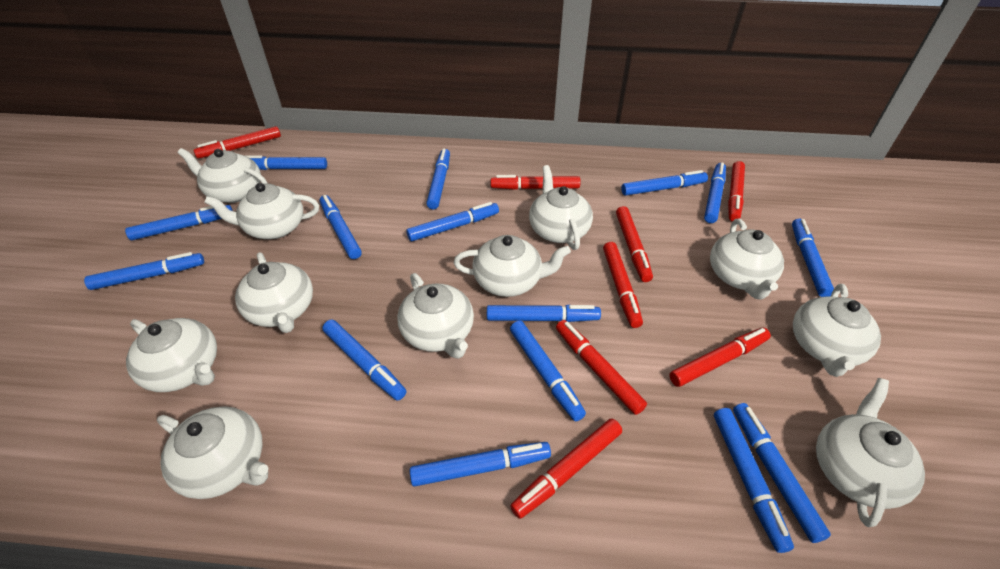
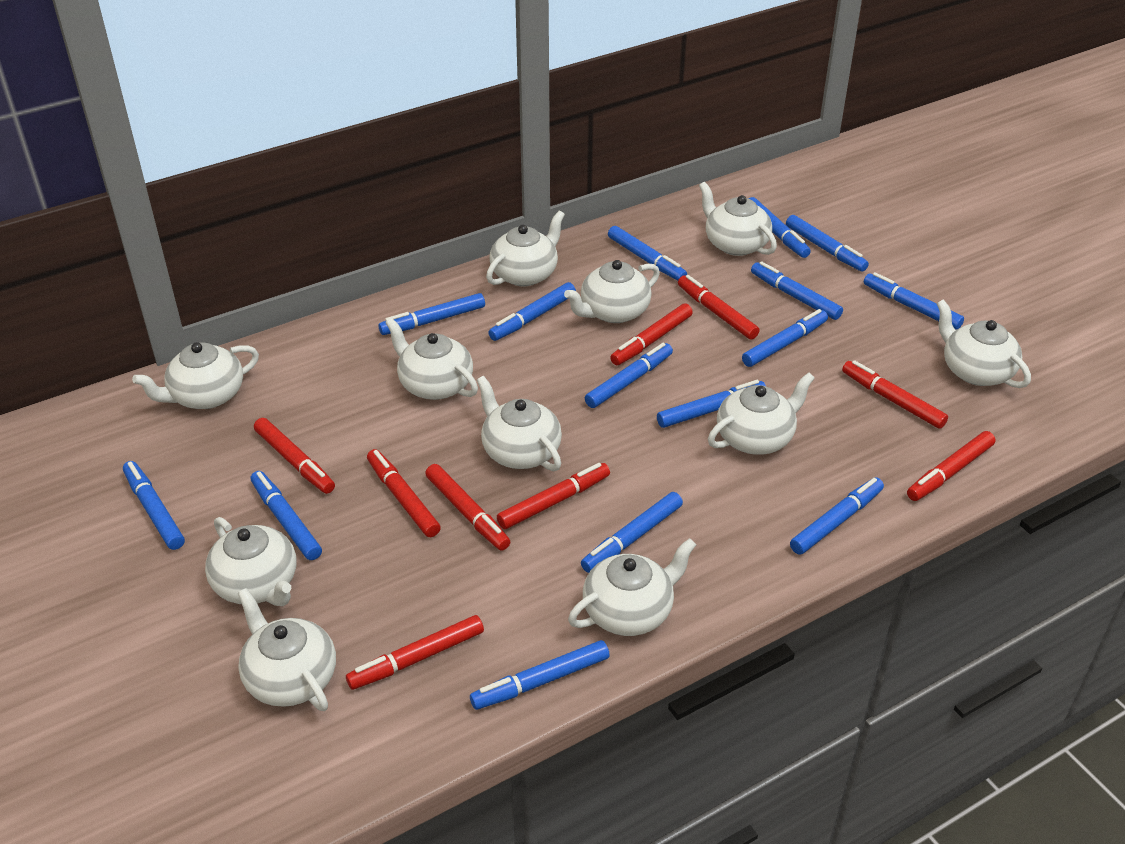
red marker: 8 -> 9

